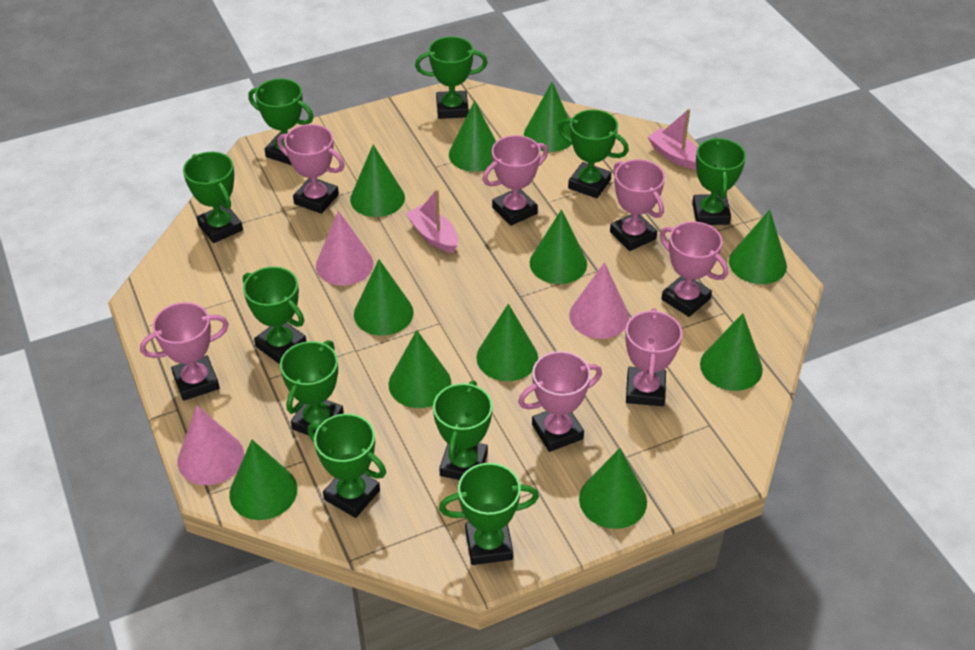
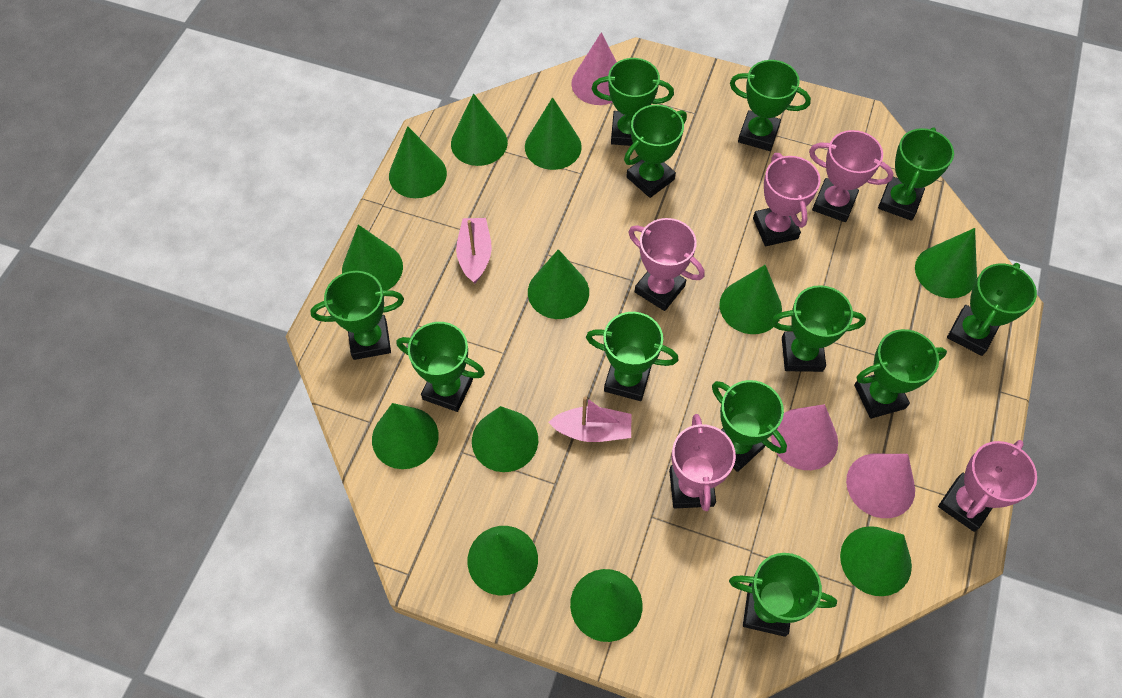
green cone: 11 -> 12
green trophy: 10 -> 12
pink trophy: 7 -> 5

